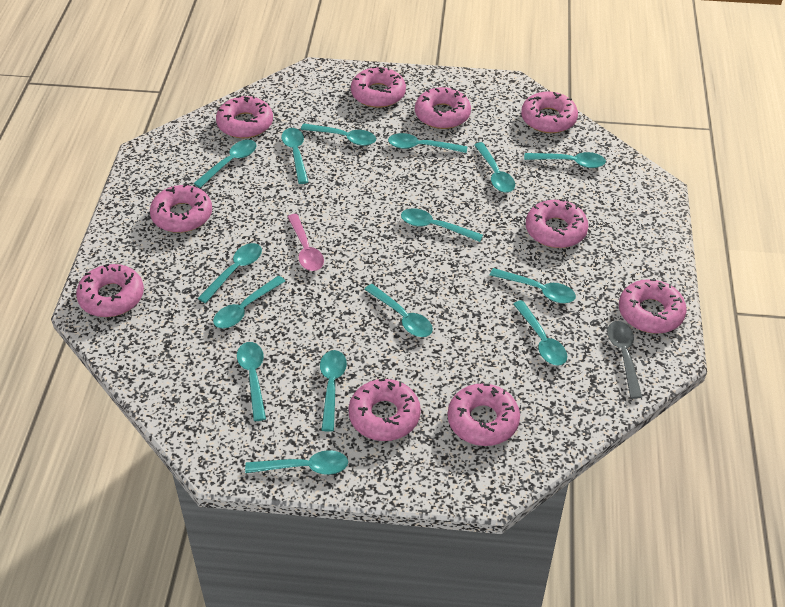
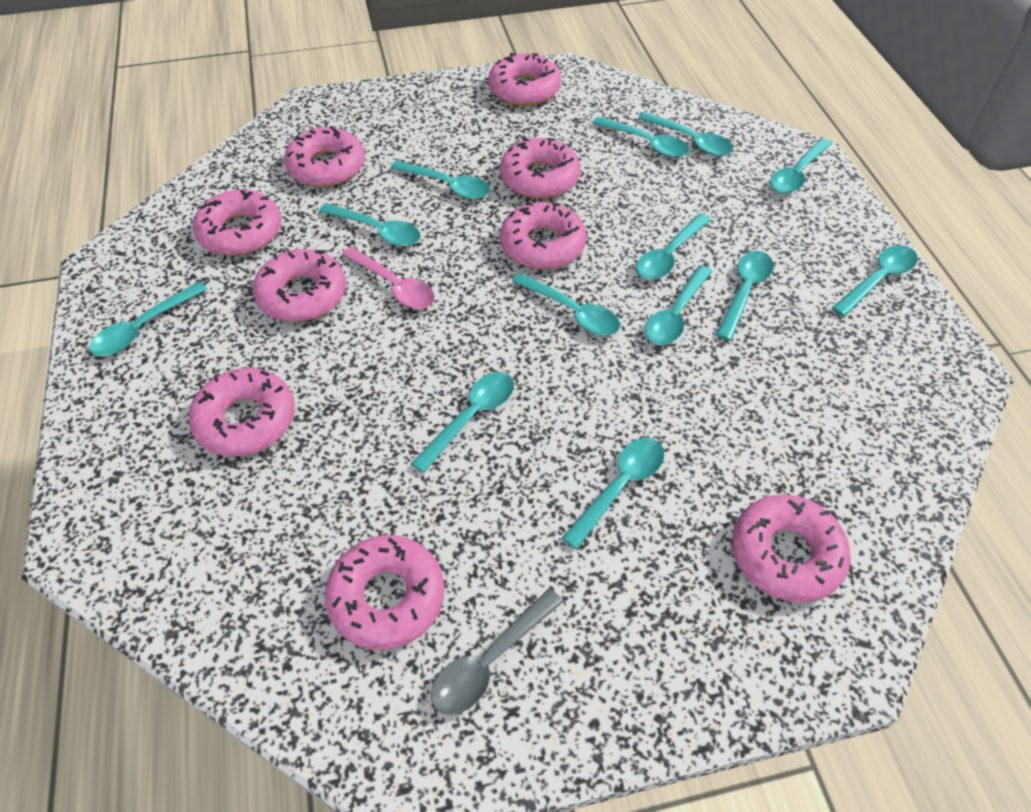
pink donut: 10 -> 9
turquoise spoon: 15 -> 13

